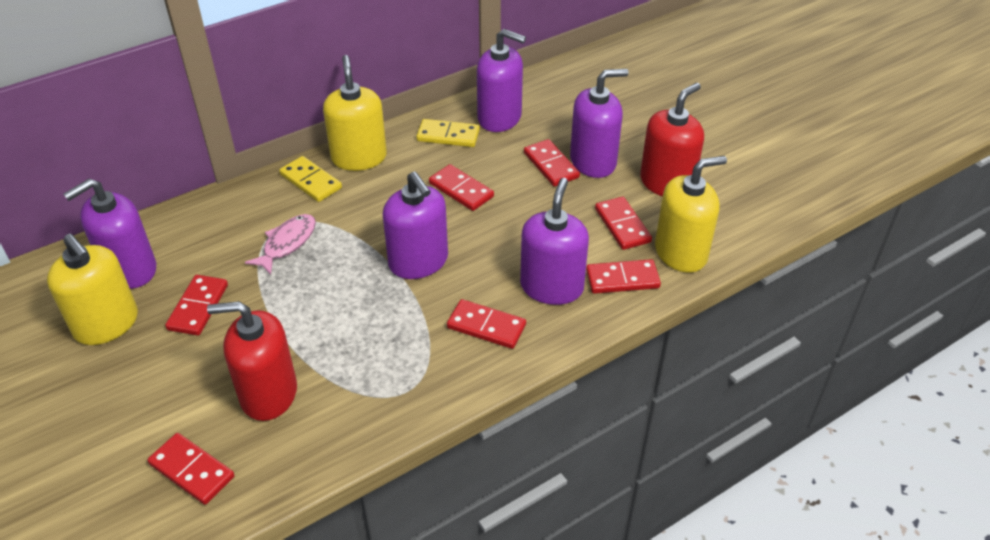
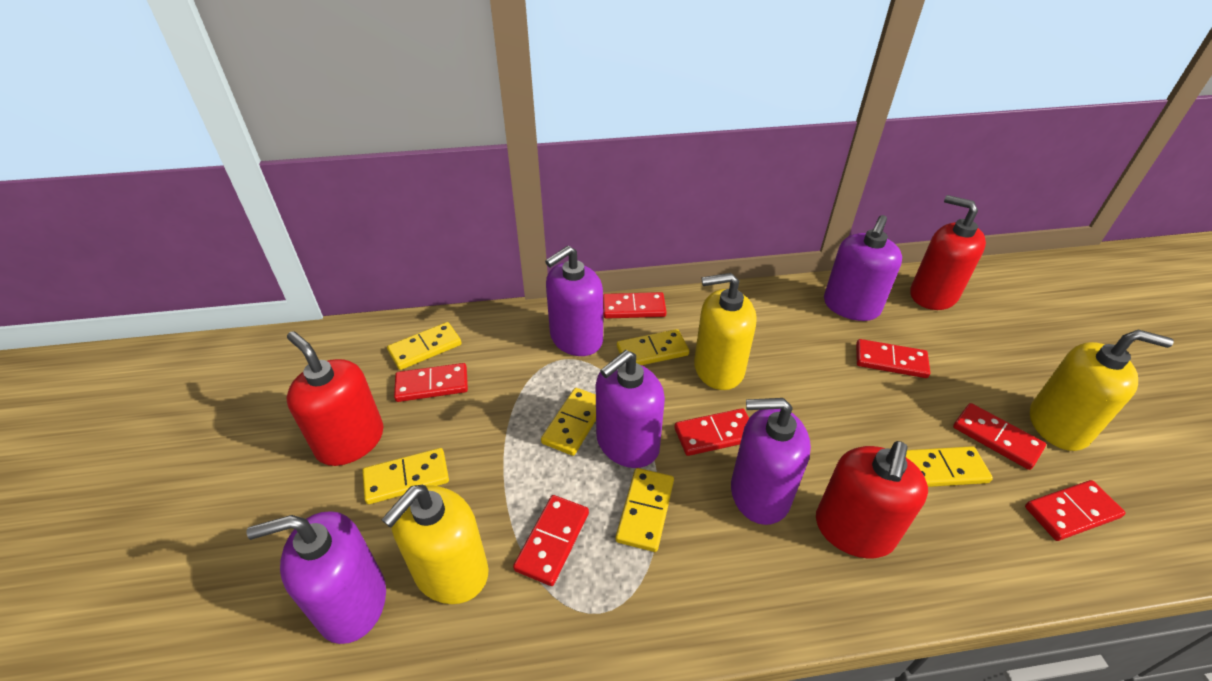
pink fish: 1 -> 0
red soap dispenser: 2 -> 3
yellow domino: 2 -> 6

